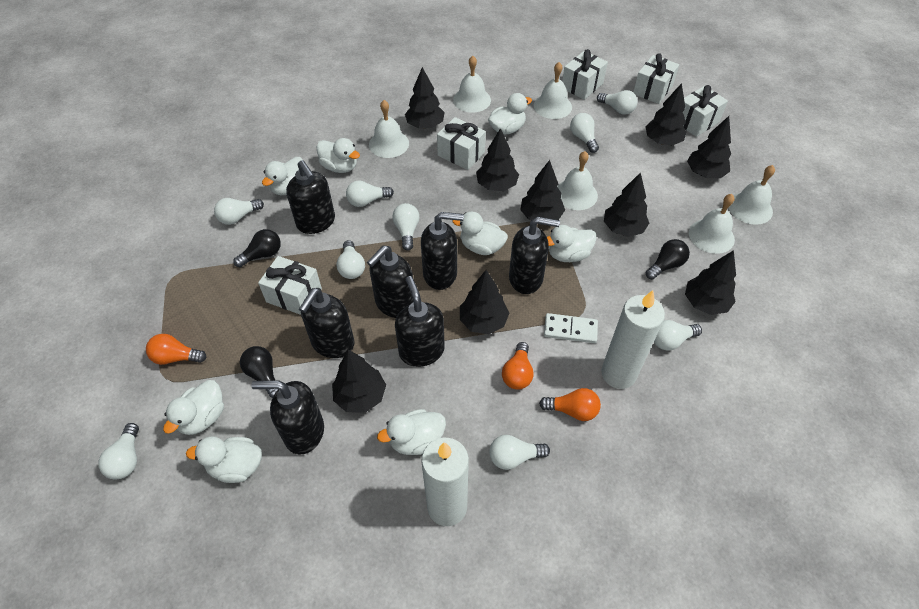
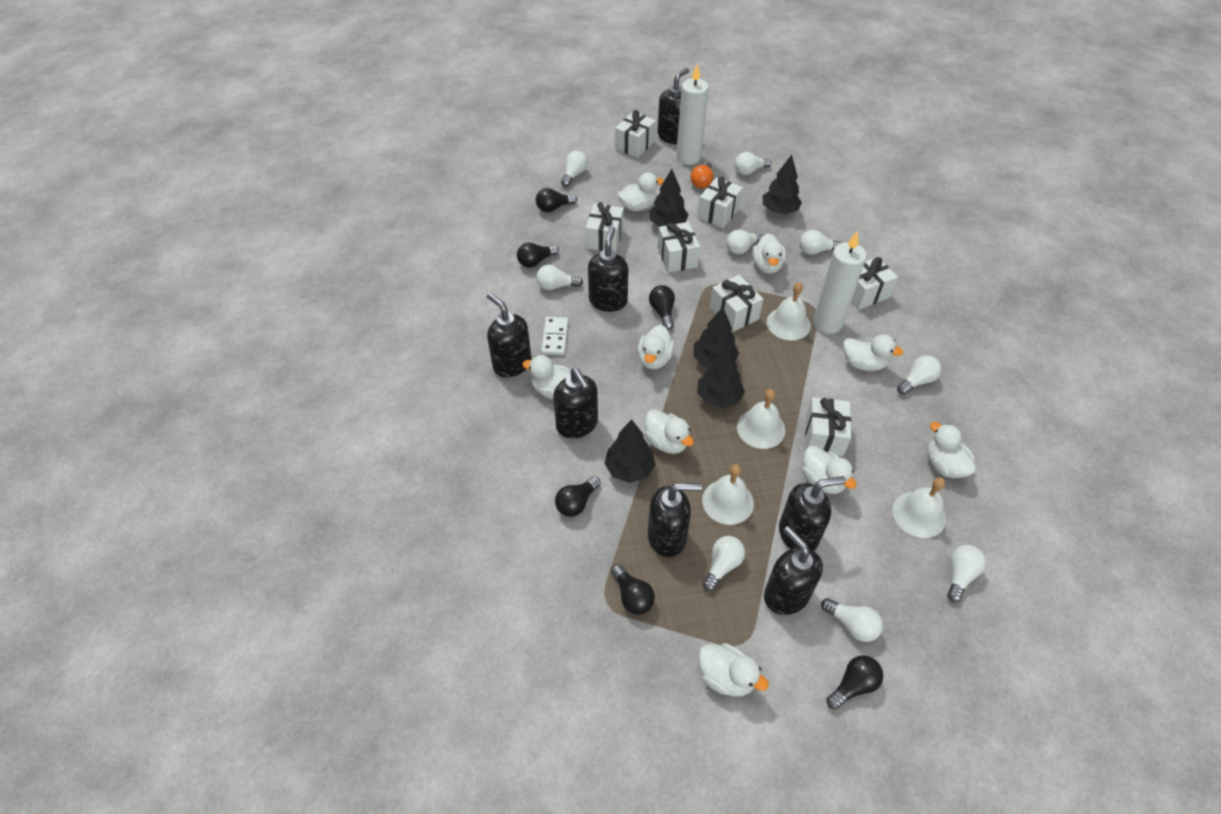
black light bulb: 3 -> 6
black tree: 9 -> 5
orange light bulb: 3 -> 1
white bell: 6 -> 4
white duck: 8 -> 9
white gift: 5 -> 7

